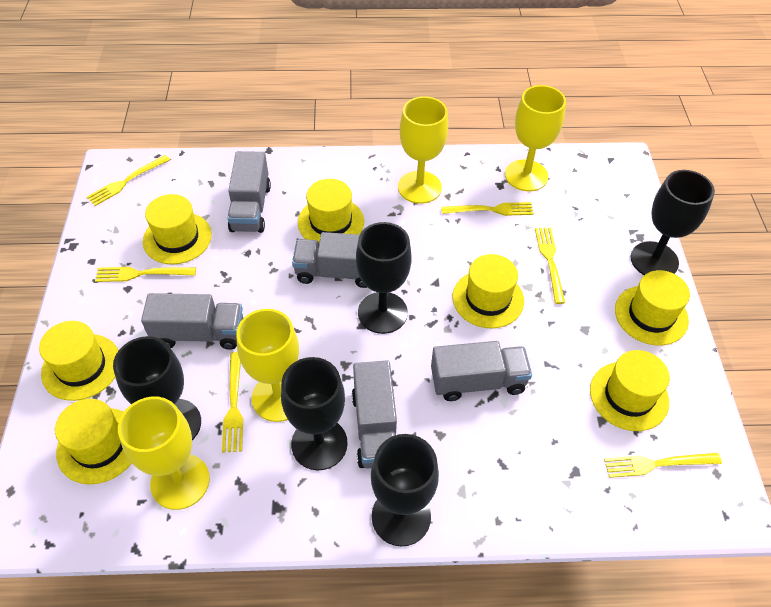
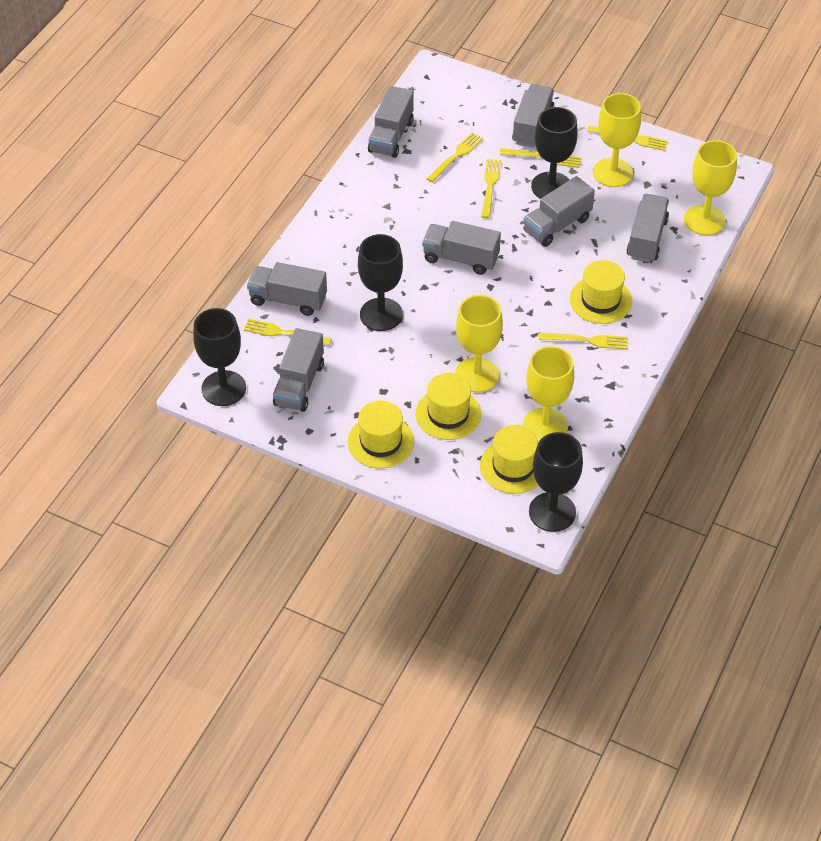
black goblet: 5 -> 4
grey truck: 5 -> 7
yellow hat: 7 -> 4

